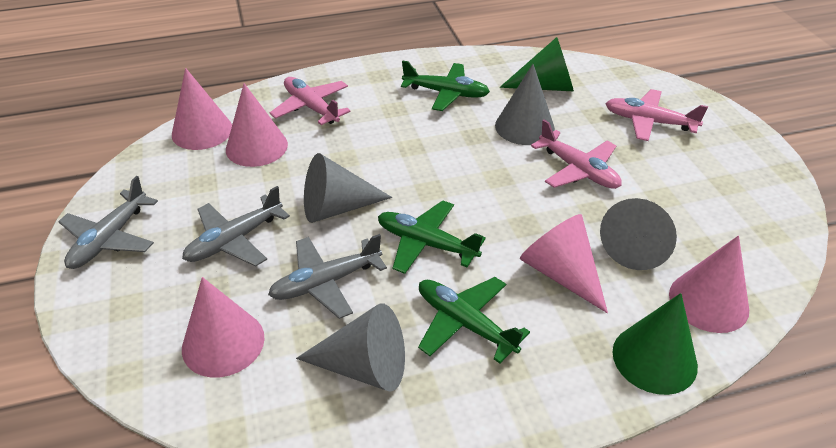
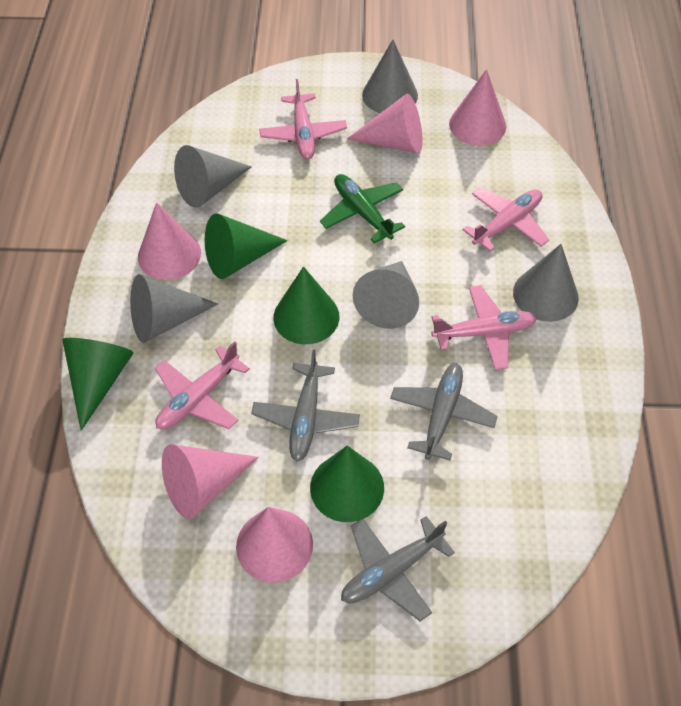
green cone: 2 -> 4
green plane: 3 -> 1
grey cone: 4 -> 5
pink plane: 3 -> 4

